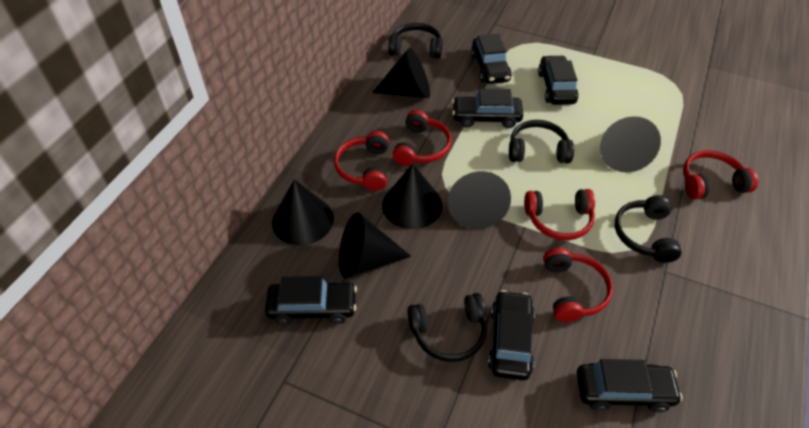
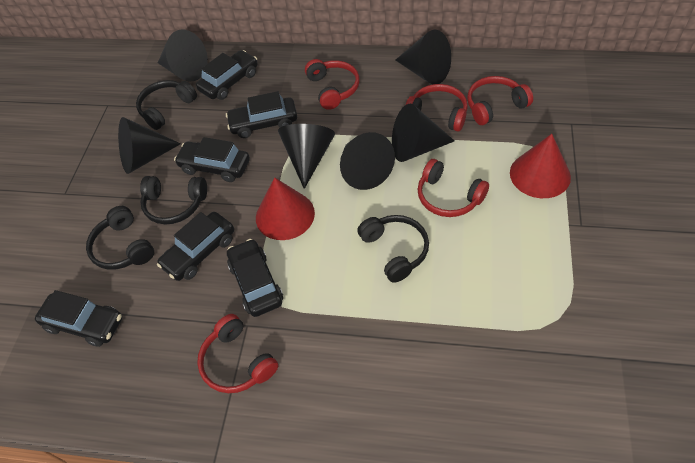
red cone: 0 -> 2

